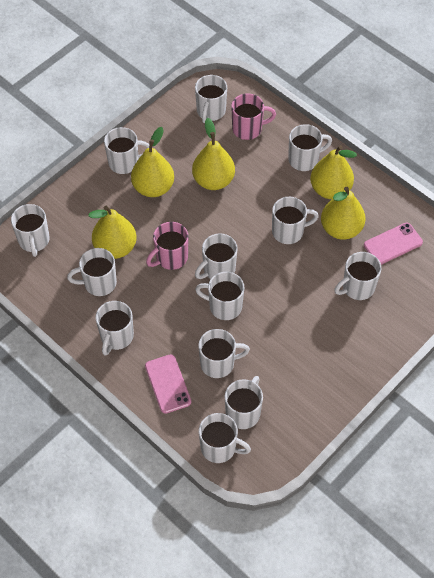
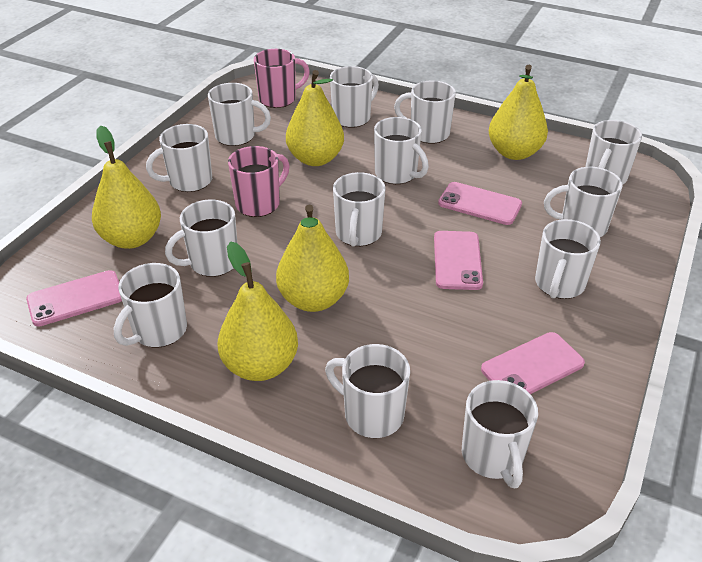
pink phone: 2 -> 4

